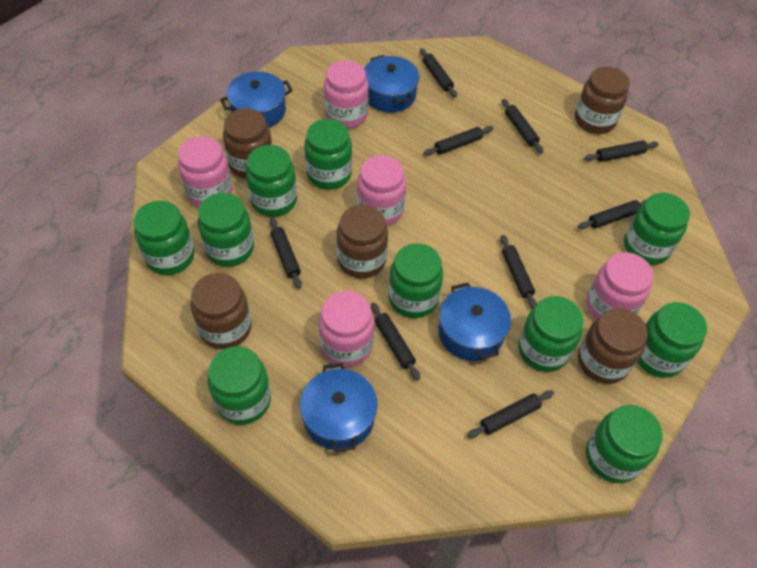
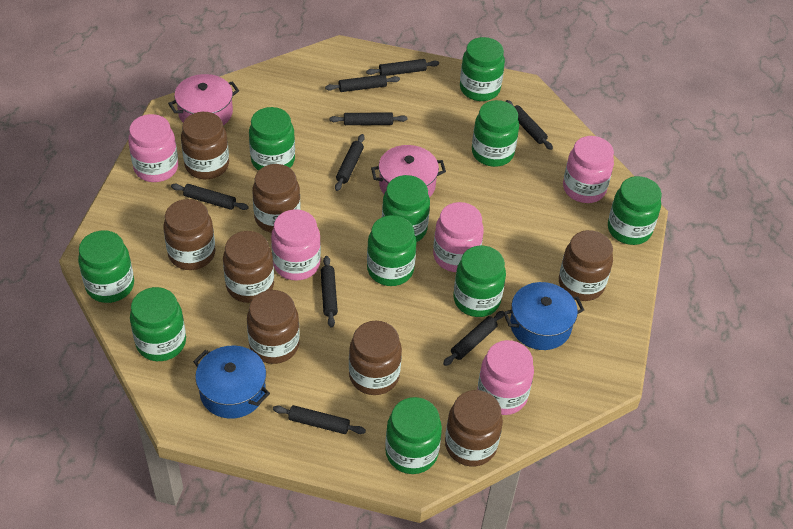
blue pot: 4 -> 2
brown jar: 5 -> 8
pink pot: 0 -> 2

